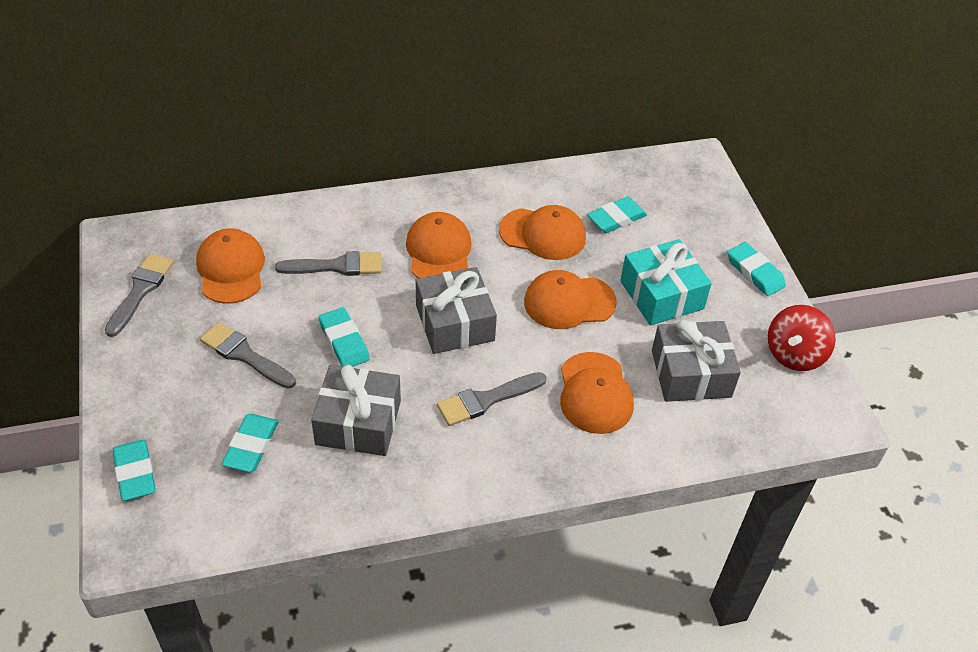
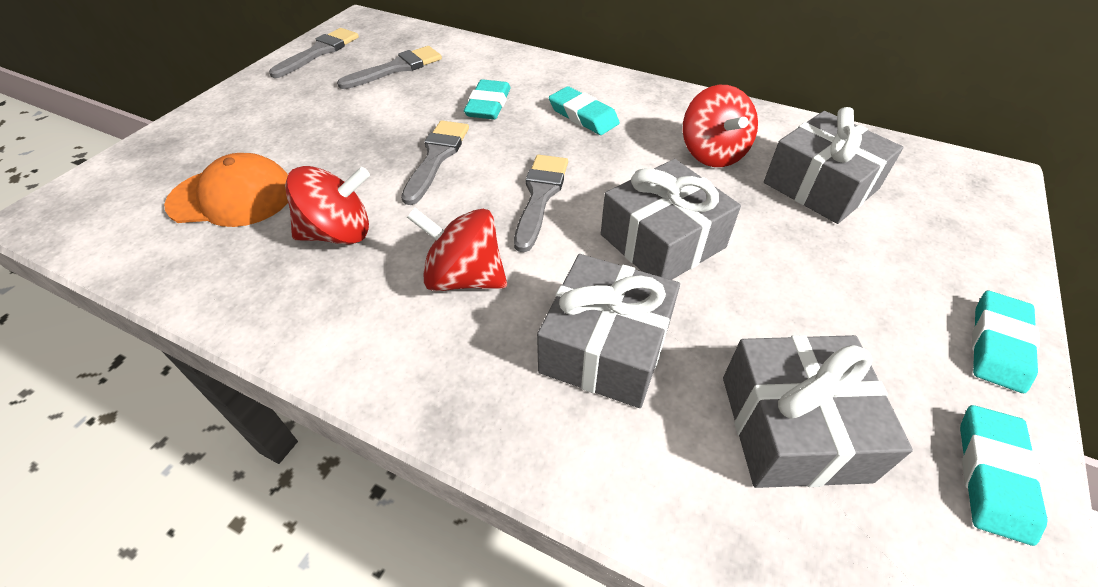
grey gift: 3 -> 4
orange cap: 5 -> 1
red spinning top: 1 -> 3
turquoise eraser: 5 -> 4
turquoise gift: 1 -> 0

